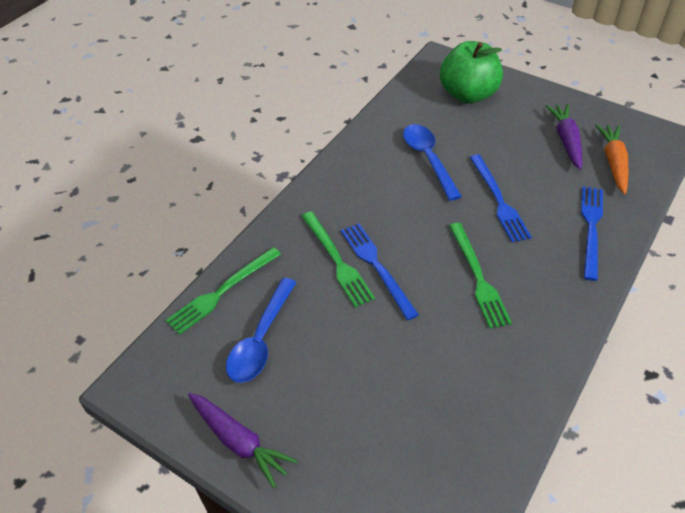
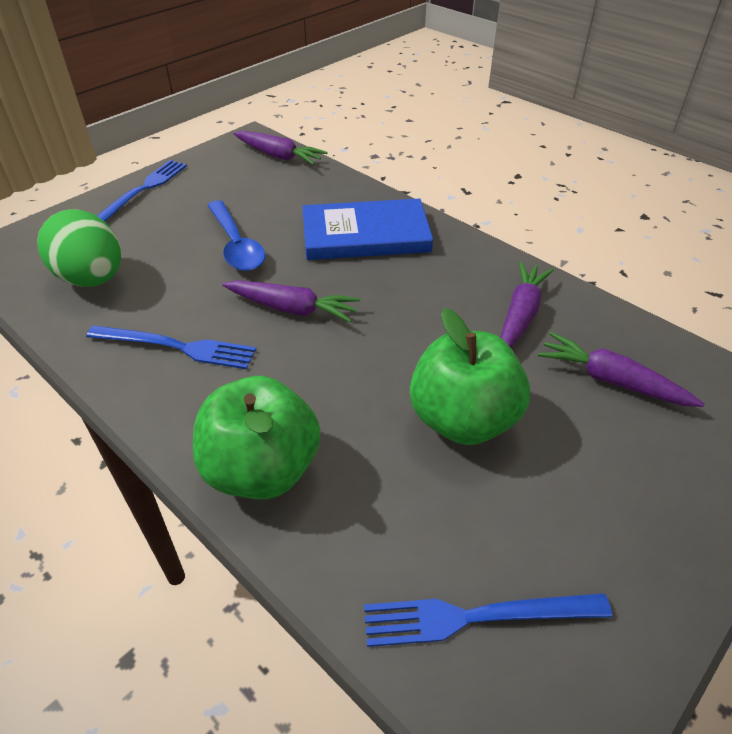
blue book: 0 -> 1
blue spoon: 2 -> 1
green apple: 1 -> 2
green egg: 0 -> 1
green fork: 3 -> 0
orange carrot: 1 -> 0
purple carrot: 2 -> 4

